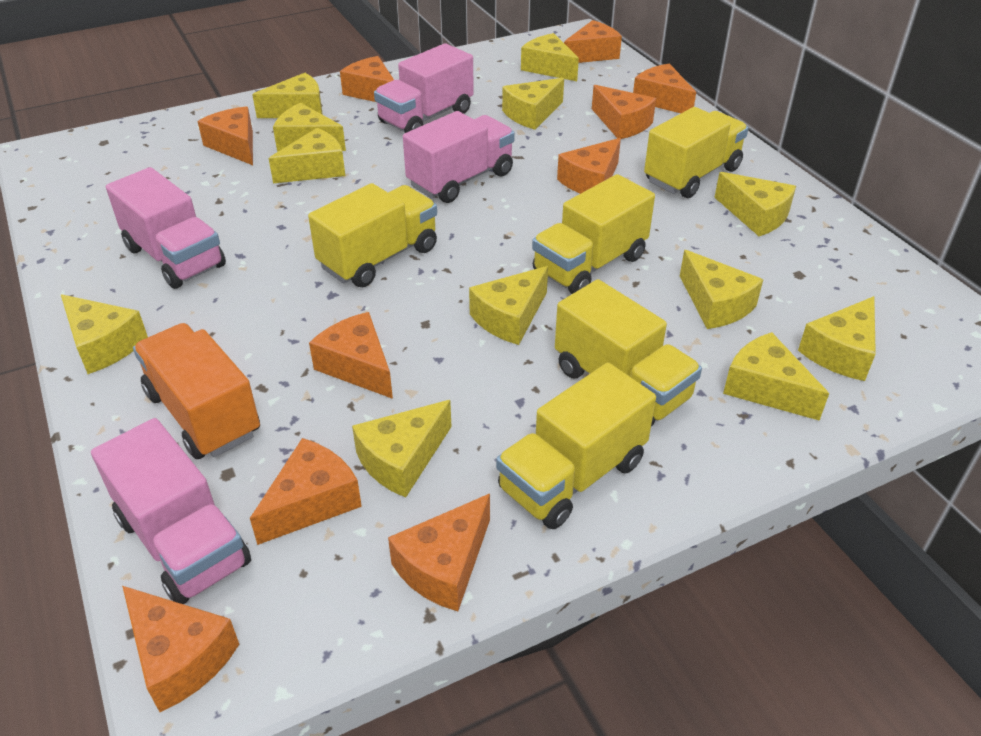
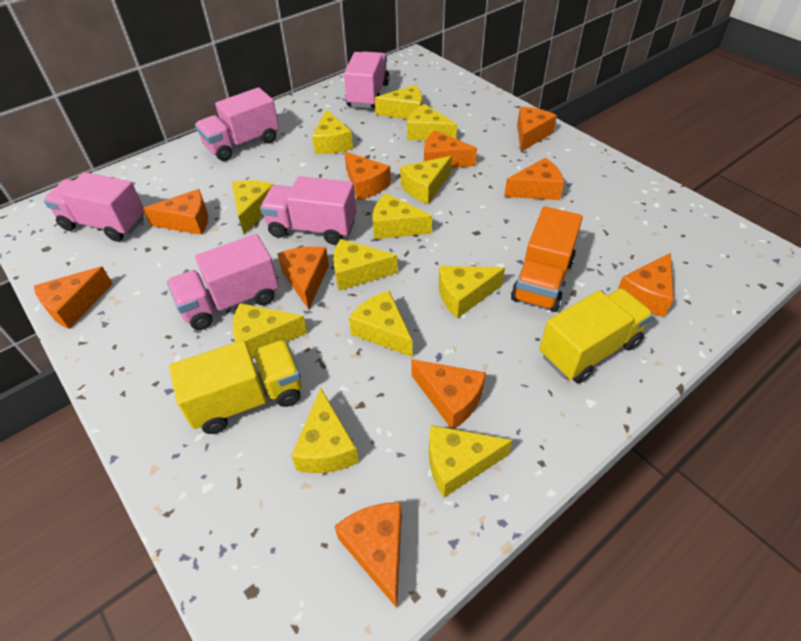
pink truck: 4 -> 5
yellow truck: 5 -> 2

